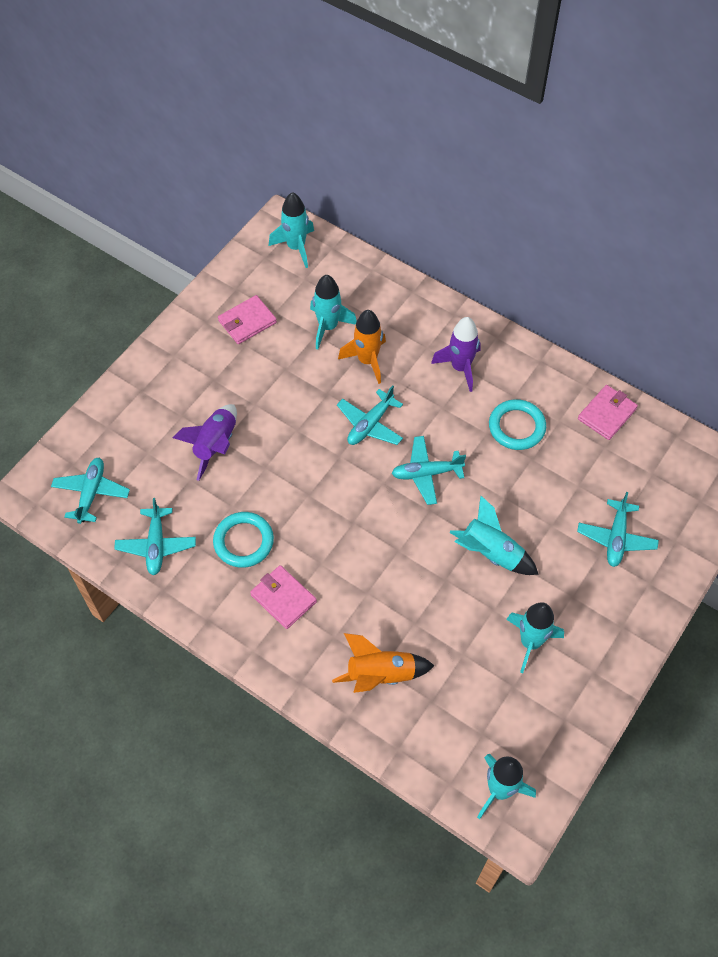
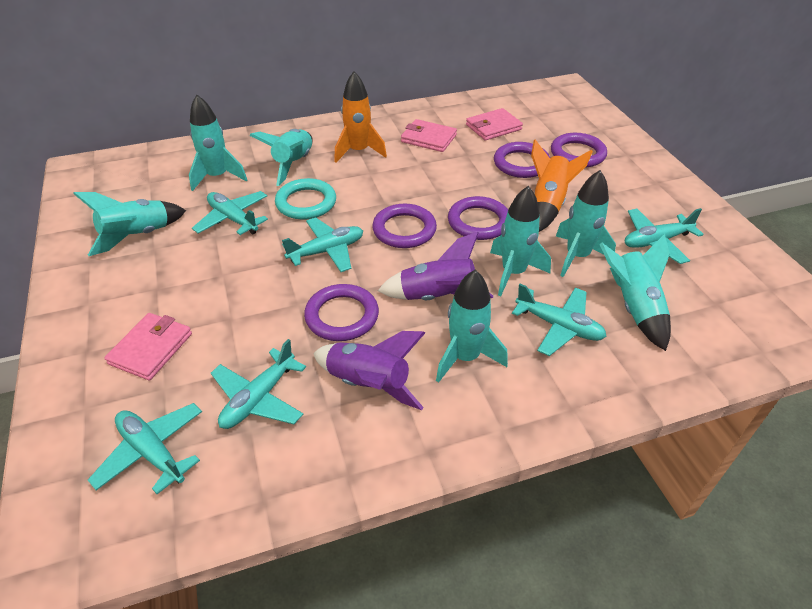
purple ring: 0 -> 5
turquoise plane: 5 -> 6
turquoise ring: 2 -> 1
turquoise rocket: 5 -> 7

